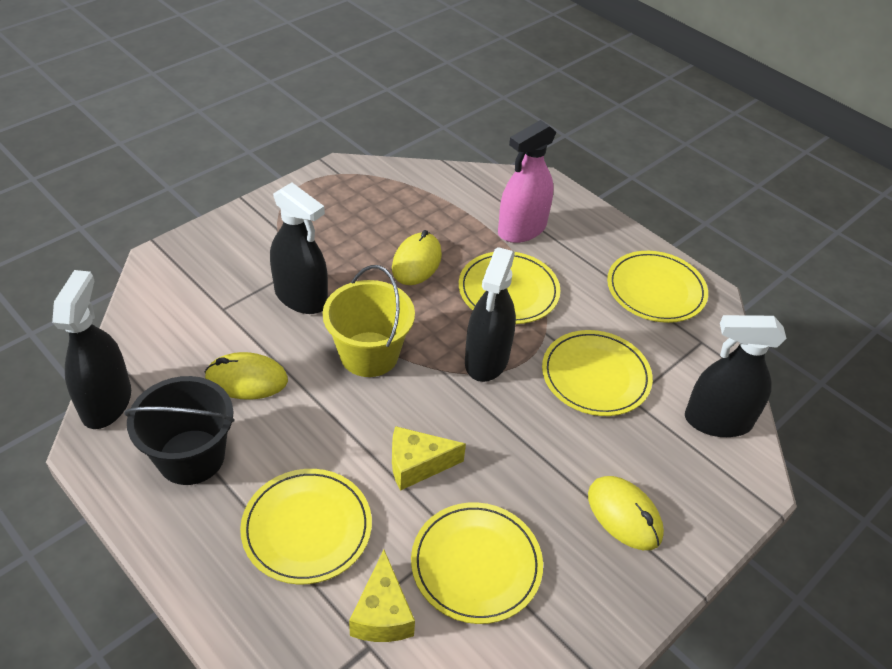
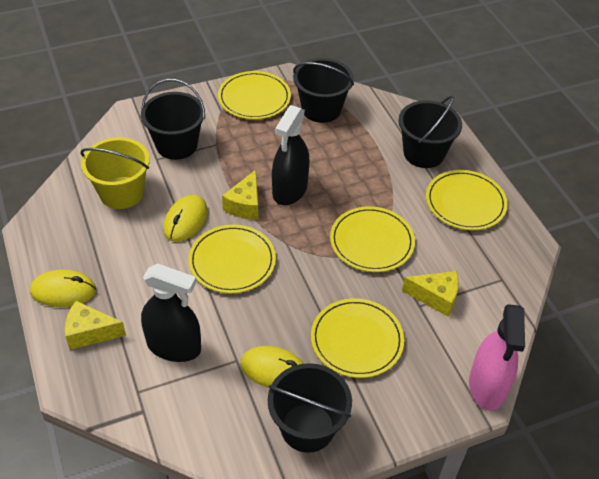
black bucket: 1 -> 4
black spray bottle: 4 -> 2
yellow cheese: 2 -> 3

